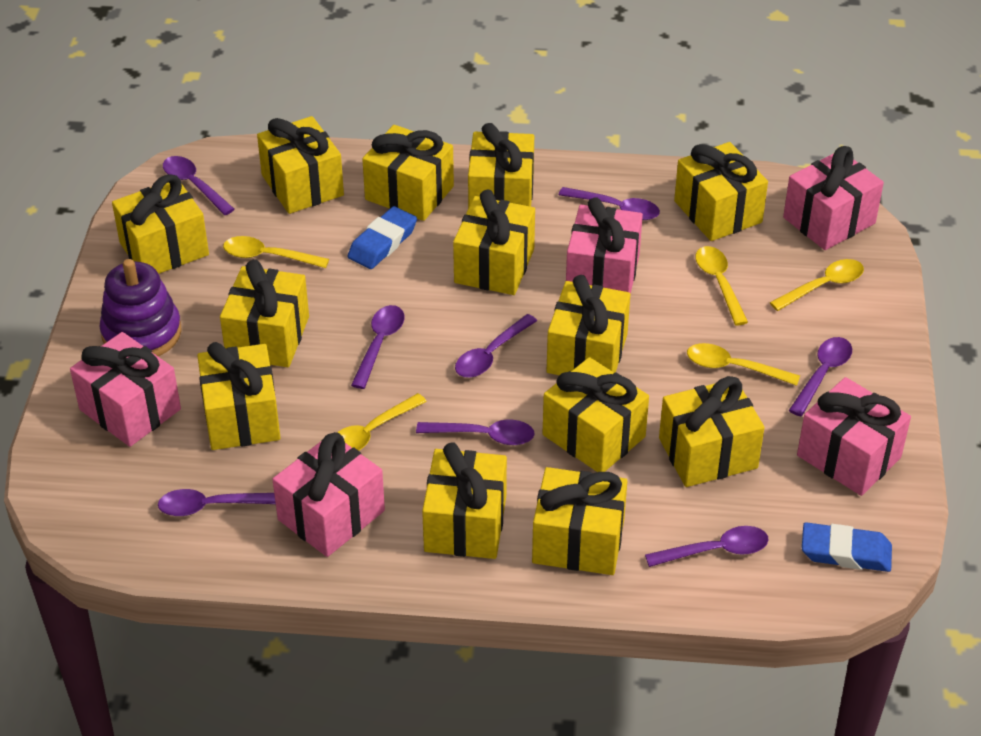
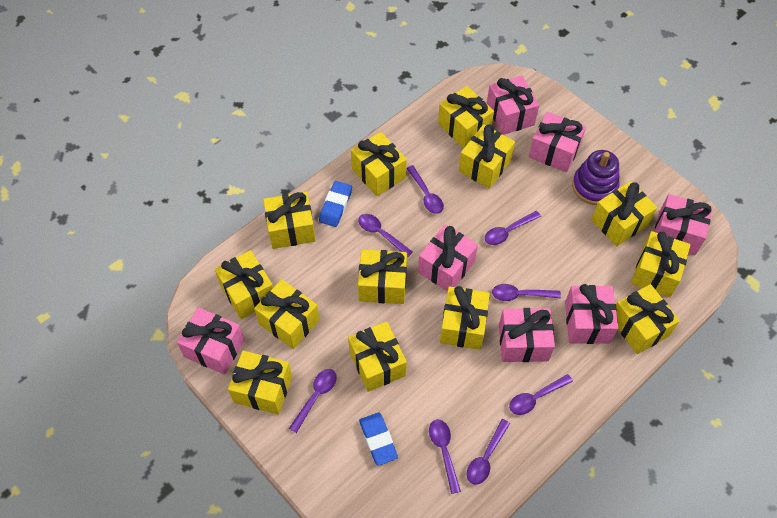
pink gift: 5 -> 7
yellow spoon: 5 -> 0

